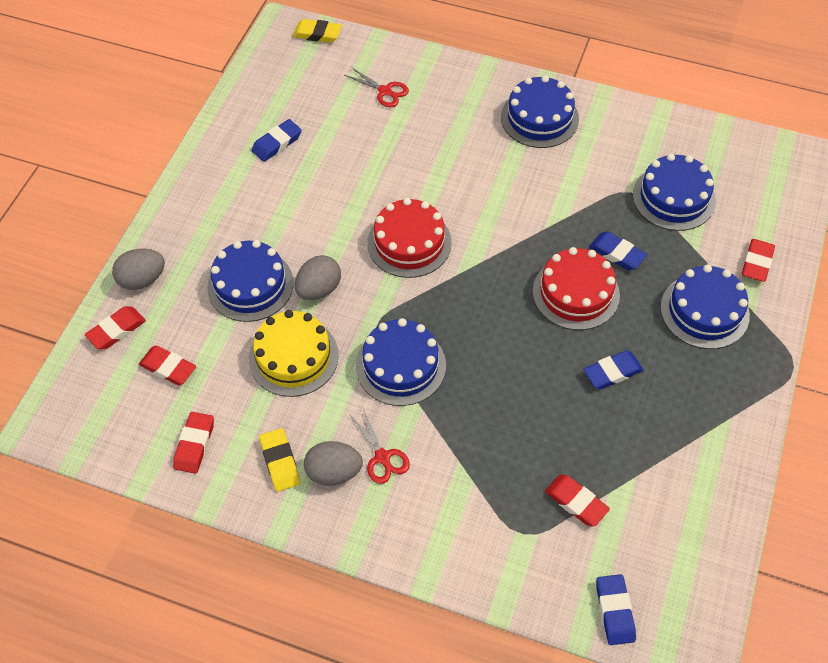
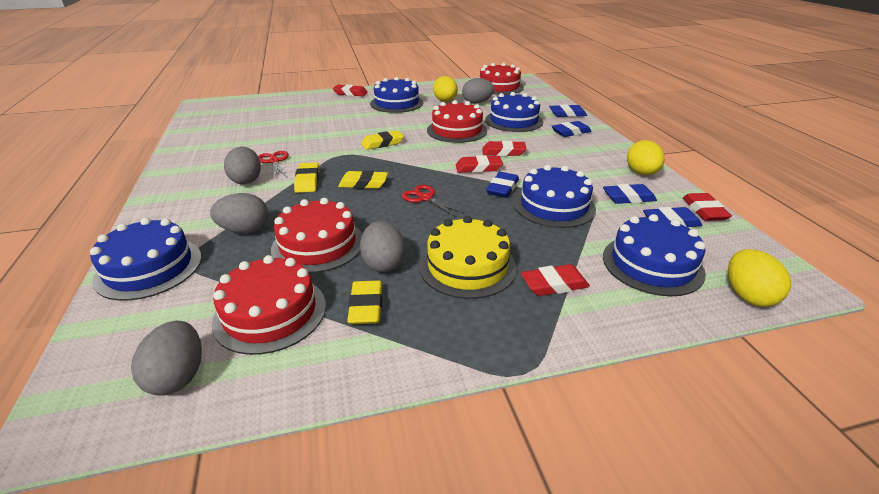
blue eraser: 4 -> 5
grey egg: 3 -> 5
red cake: 2 -> 4
yellow egg: 0 -> 3
yellow eraser: 2 -> 4

